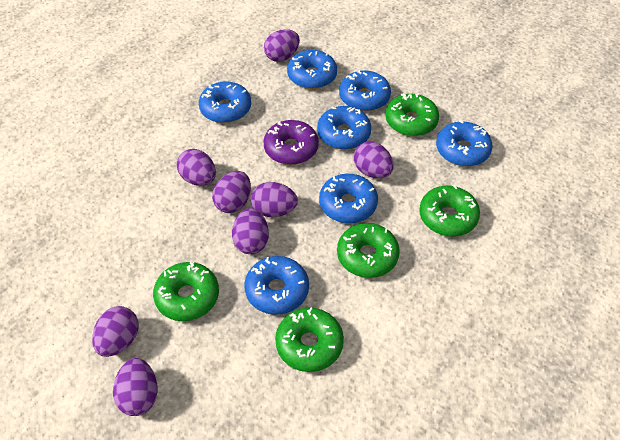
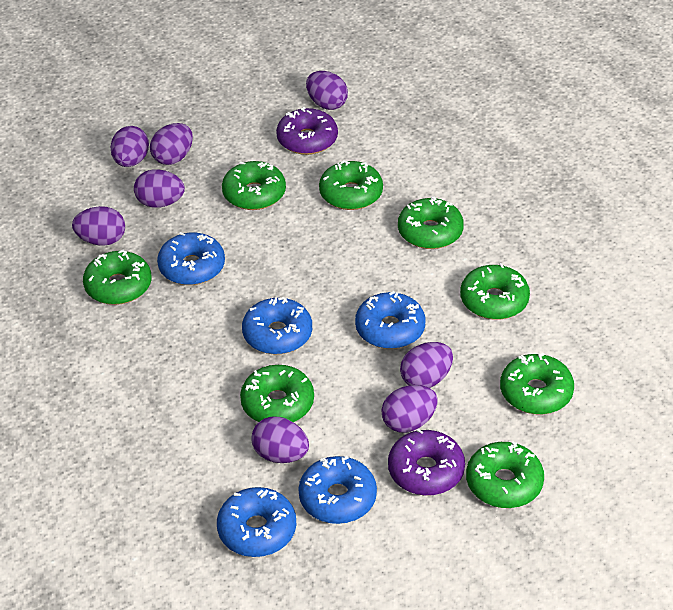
blue donut: 7 -> 5
green donut: 5 -> 8
purple donut: 1 -> 2

